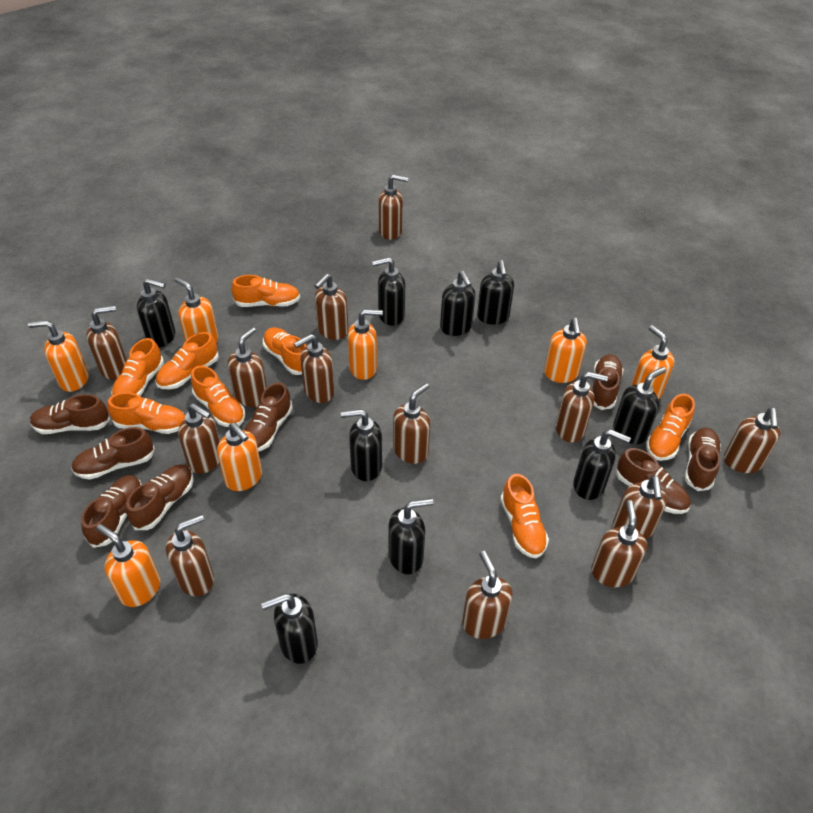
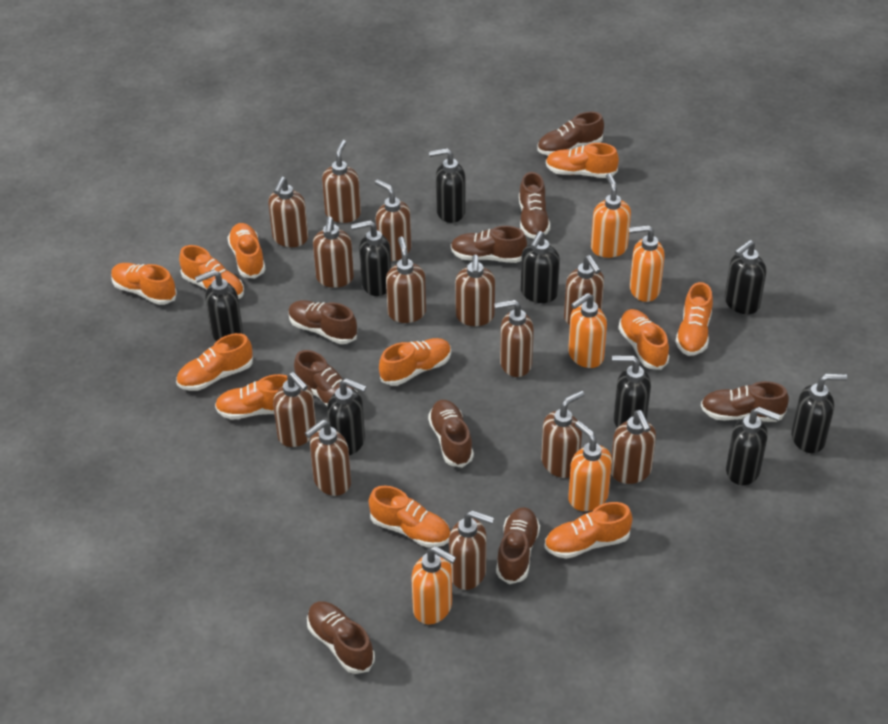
brown shoe: 8 -> 9
orange shoe: 8 -> 11
orange soap dispenser: 7 -> 5

